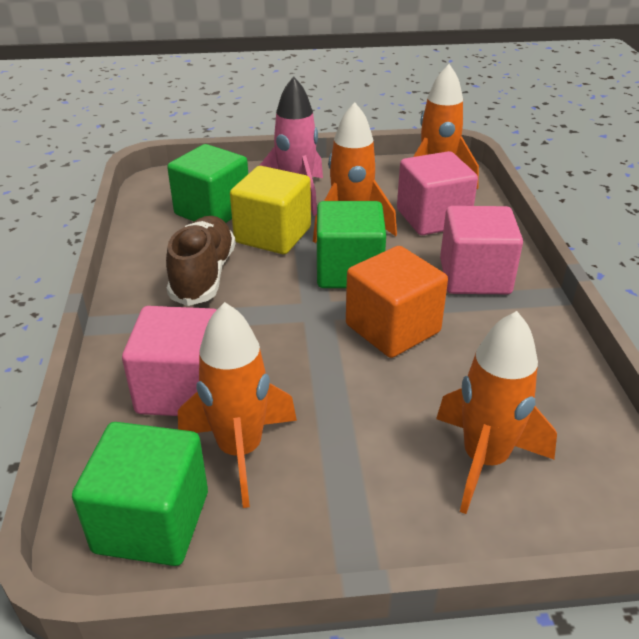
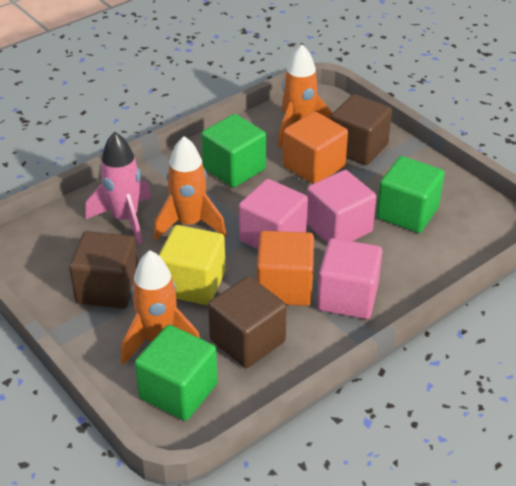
brown cube: 0 -> 3
brown shoe: 1 -> 0
orange cube: 1 -> 2
orange rocket: 4 -> 3

